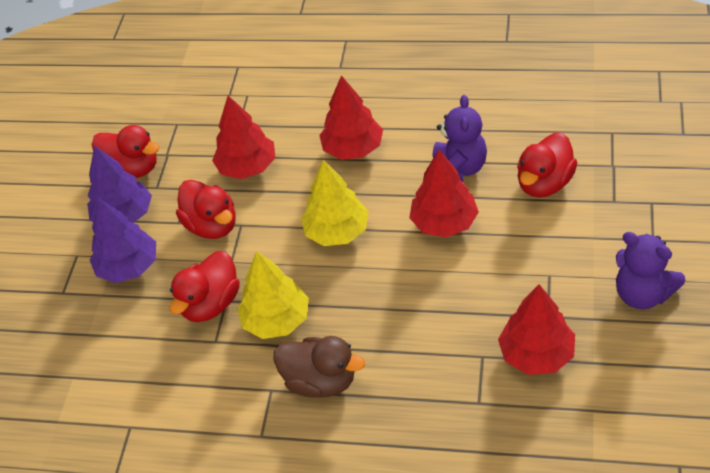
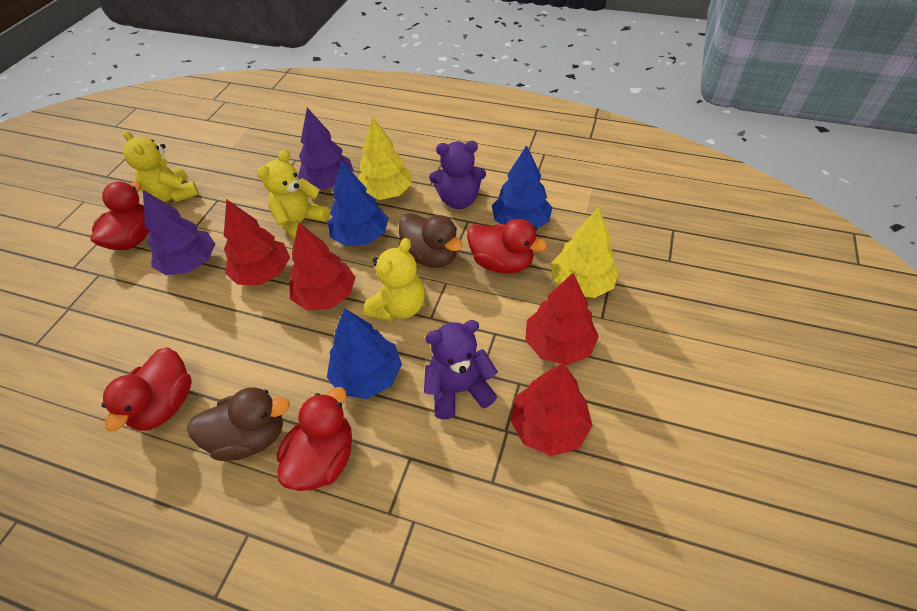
blue tree: 0 -> 3
brown duck: 1 -> 2
yellow teddy bear: 0 -> 3

